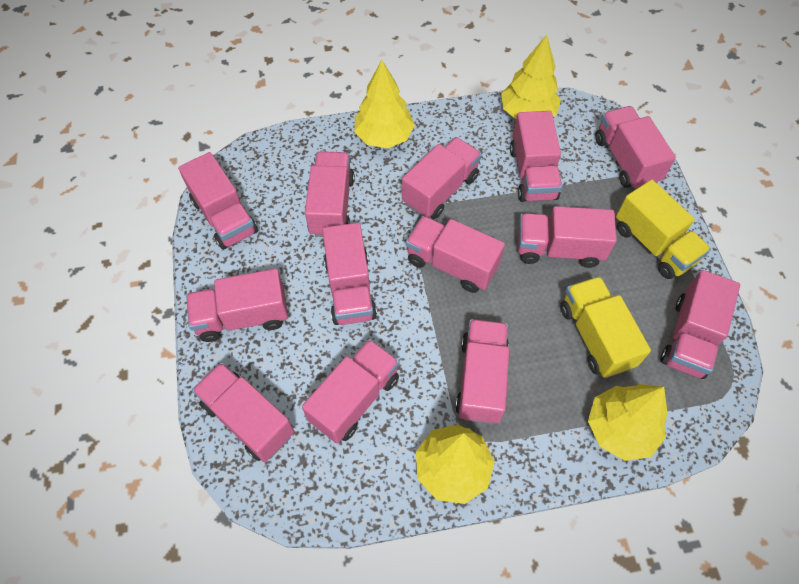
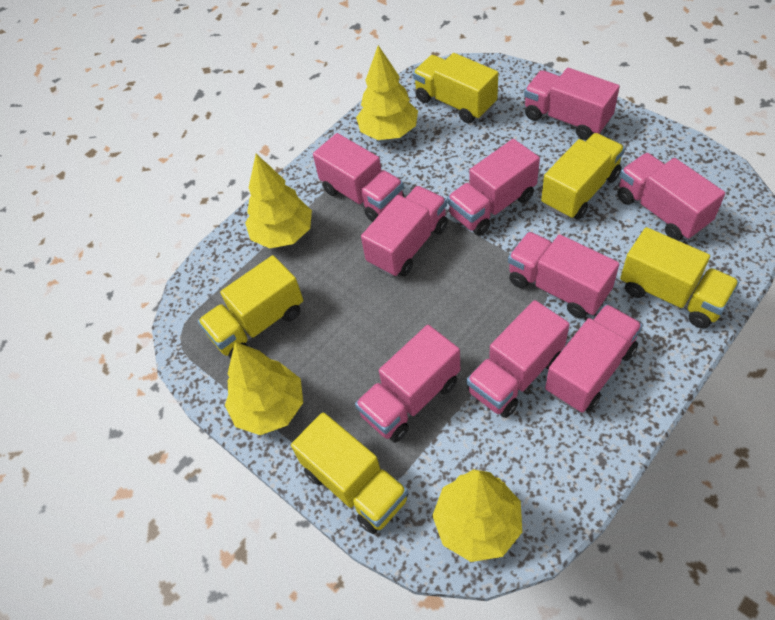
pink truck: 13 -> 9
yellow truck: 2 -> 5

